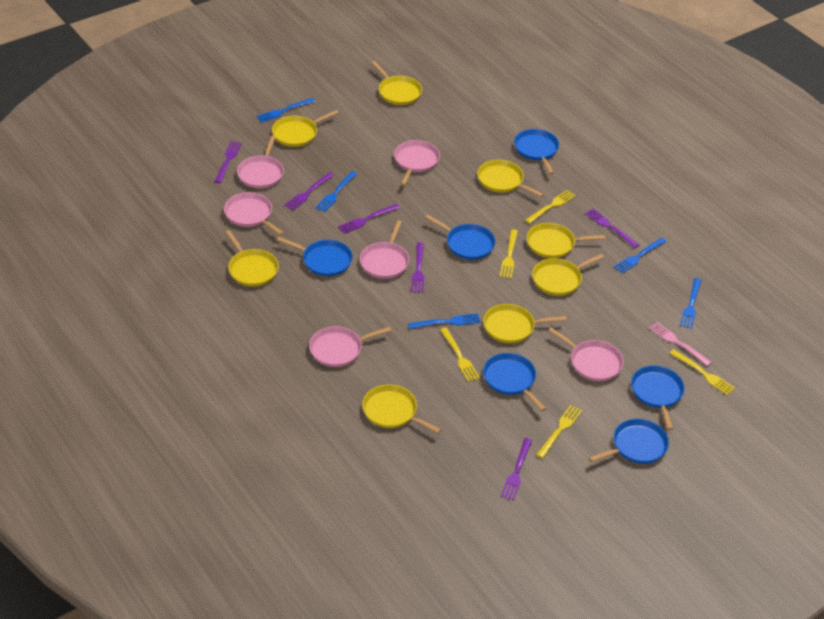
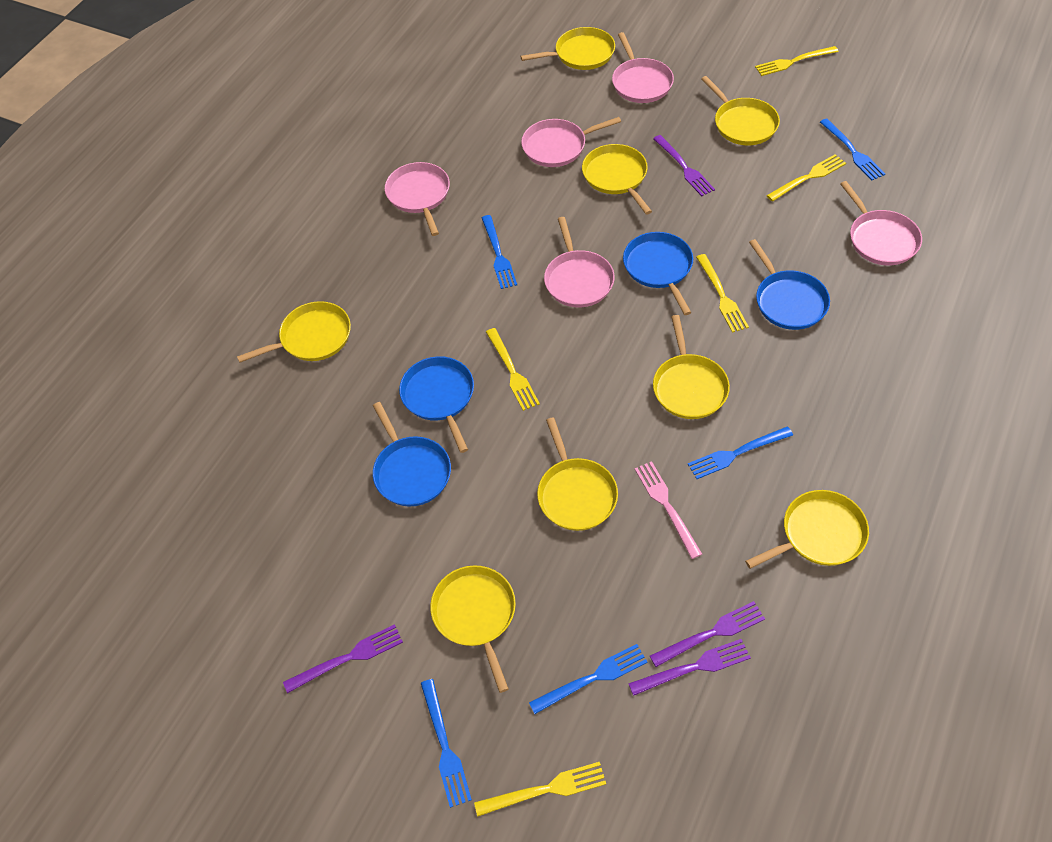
blue pan: 6 -> 4
pink pan: 6 -> 5
purple fork: 6 -> 4

